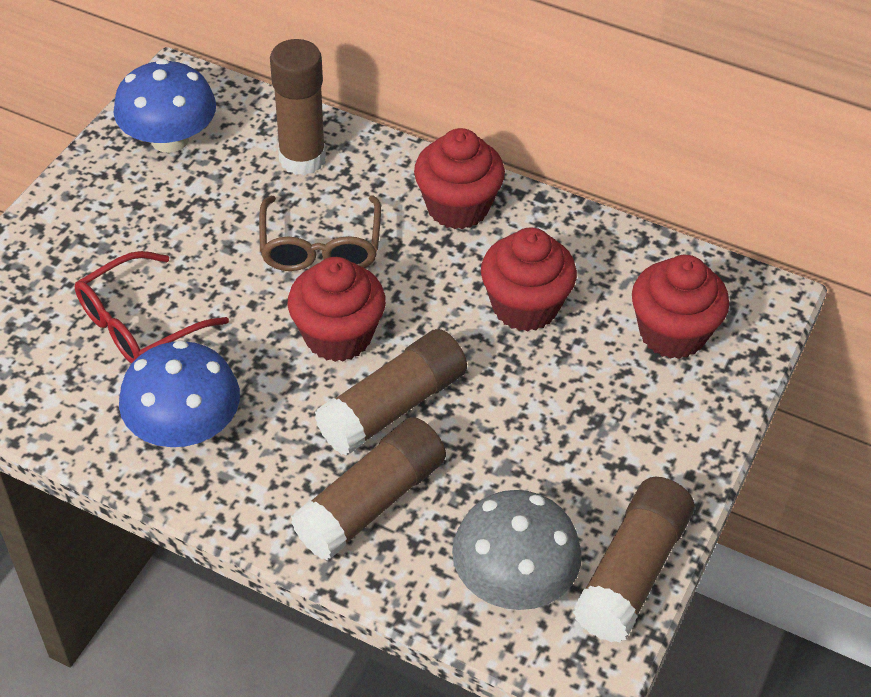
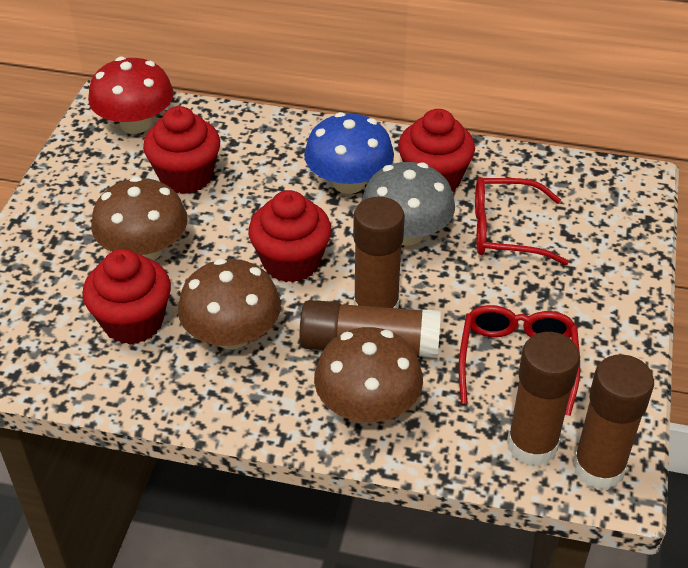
blue mushroom: 2 -> 1
brown glasses: 1 -> 0
brown mushroom: 0 -> 3
red glasses: 1 -> 2
red mushroom: 0 -> 1

